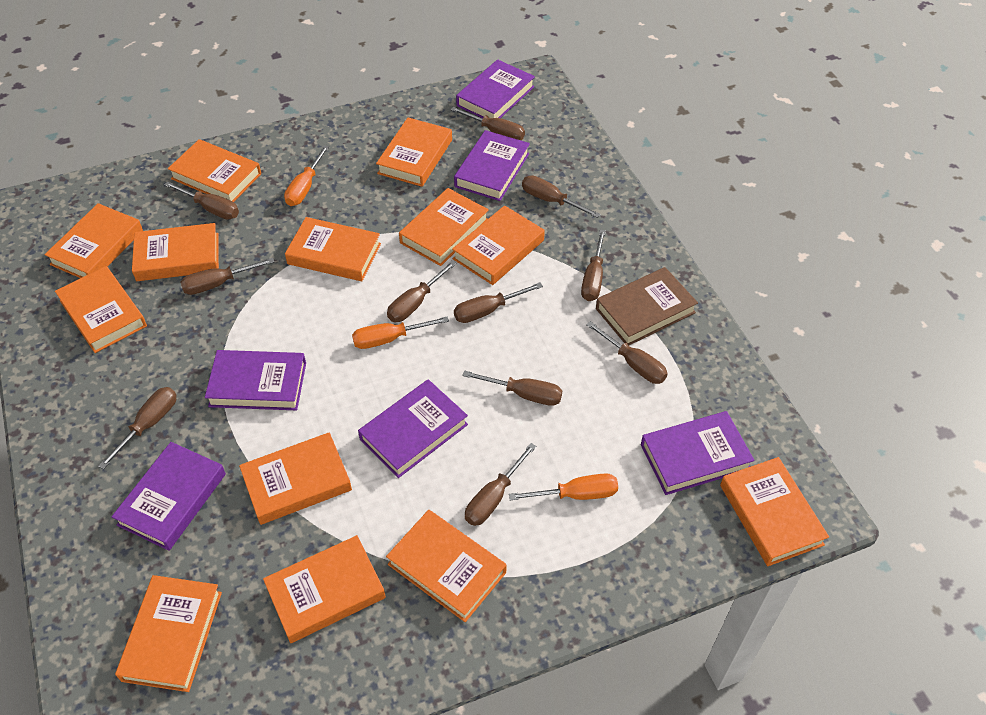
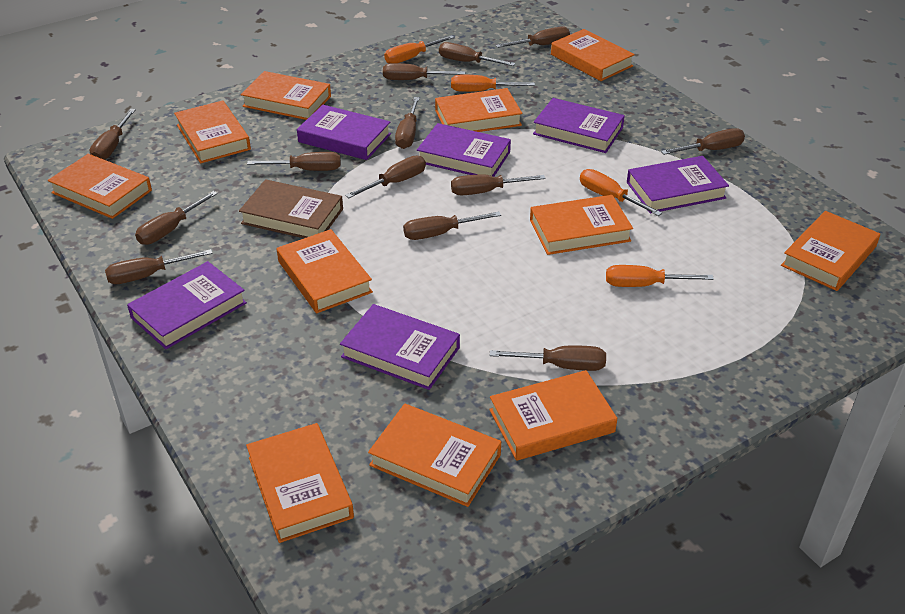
brown screwdriver: 11 -> 13
orange book: 13 -> 11
orange screwdriver: 3 -> 4

